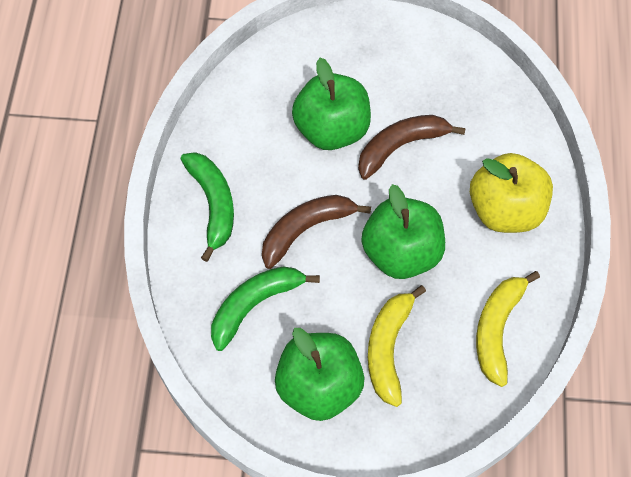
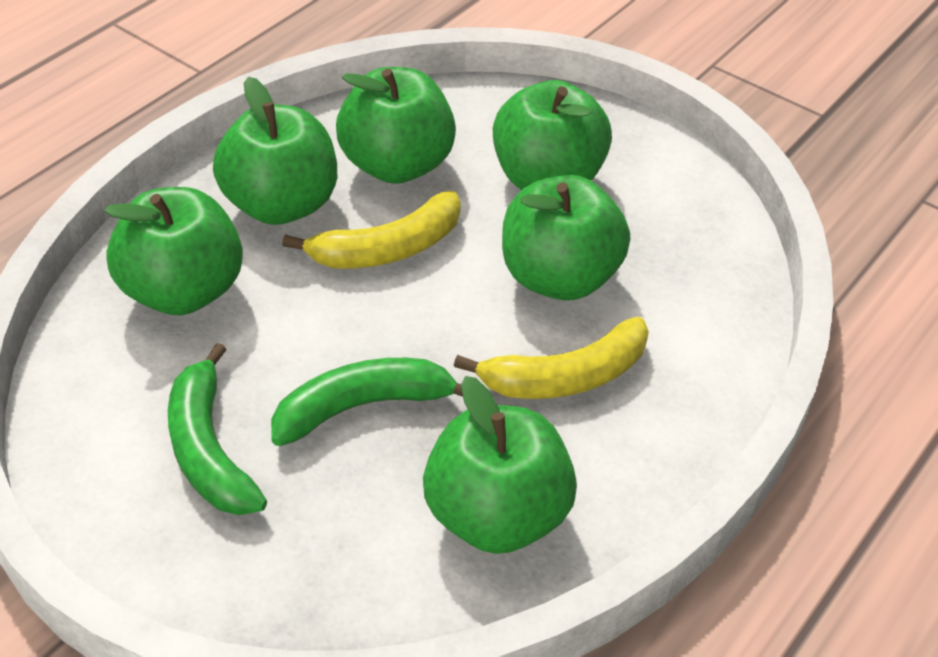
brown banana: 2 -> 0
green apple: 3 -> 6
yellow apple: 1 -> 0

